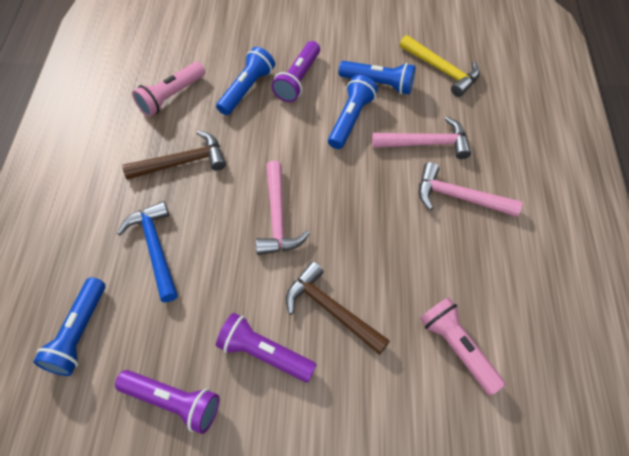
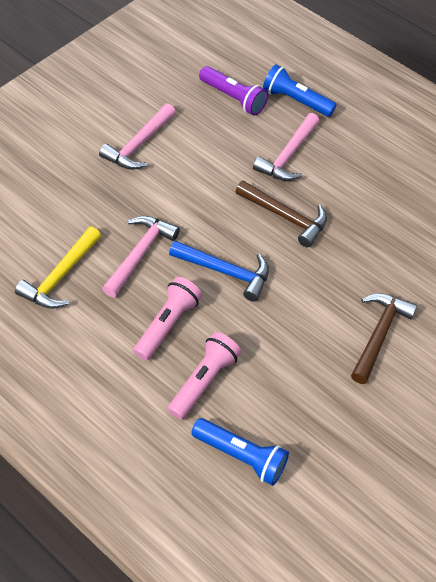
blue flashlight: 4 -> 2
purple flashlight: 3 -> 1

